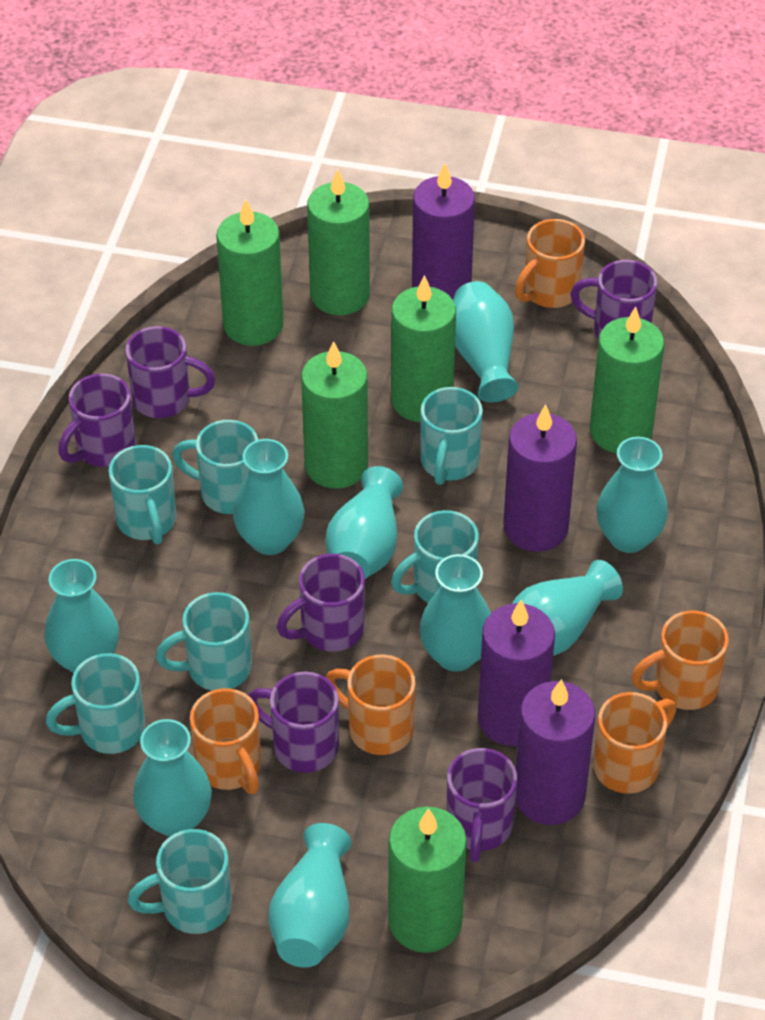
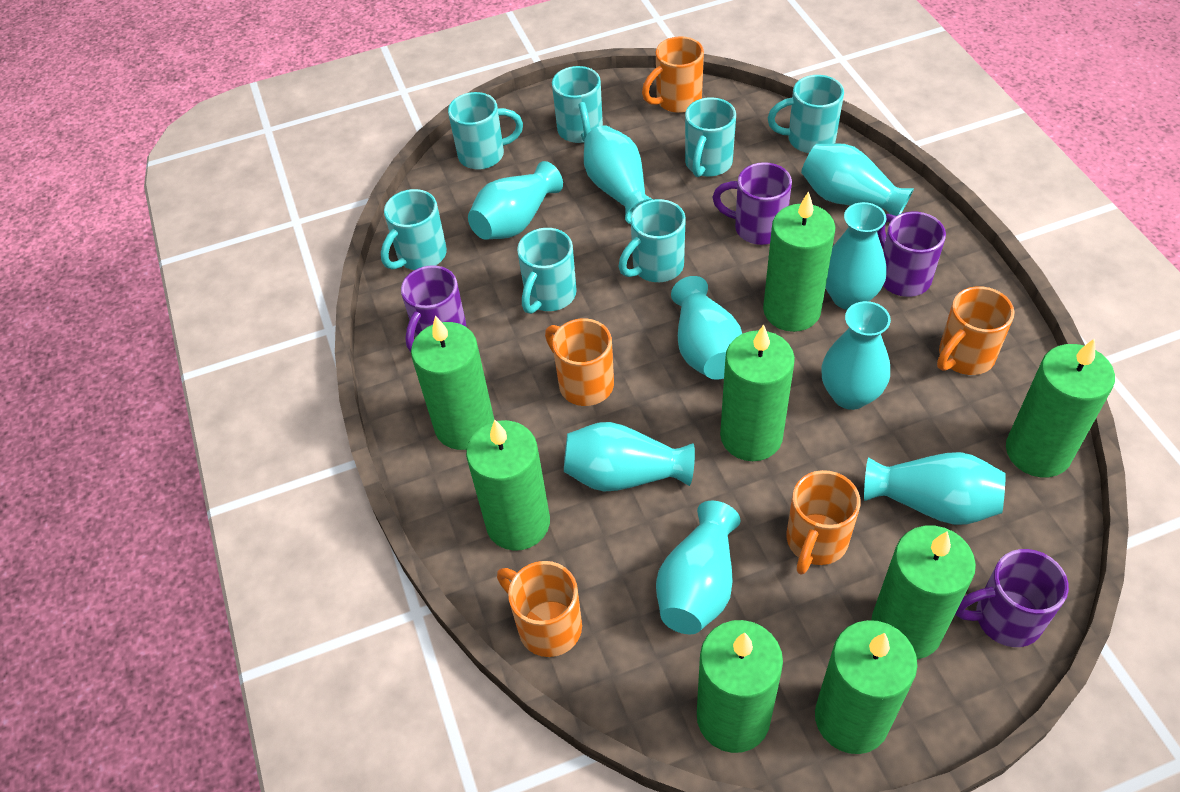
green candle: 6 -> 8
purple candle: 4 -> 0
purple mug: 6 -> 4

